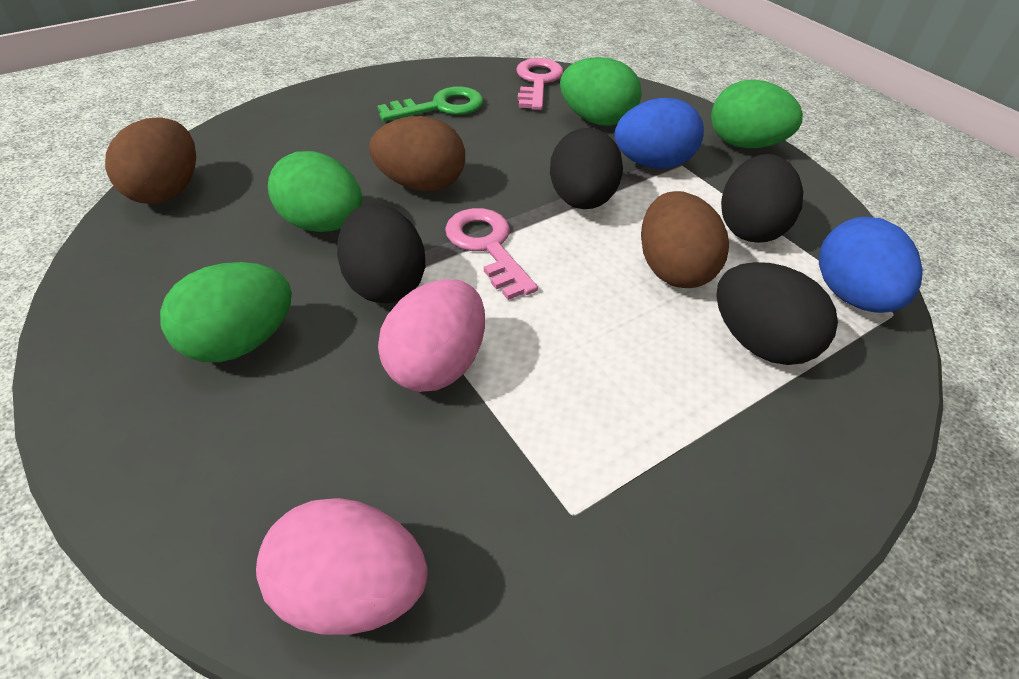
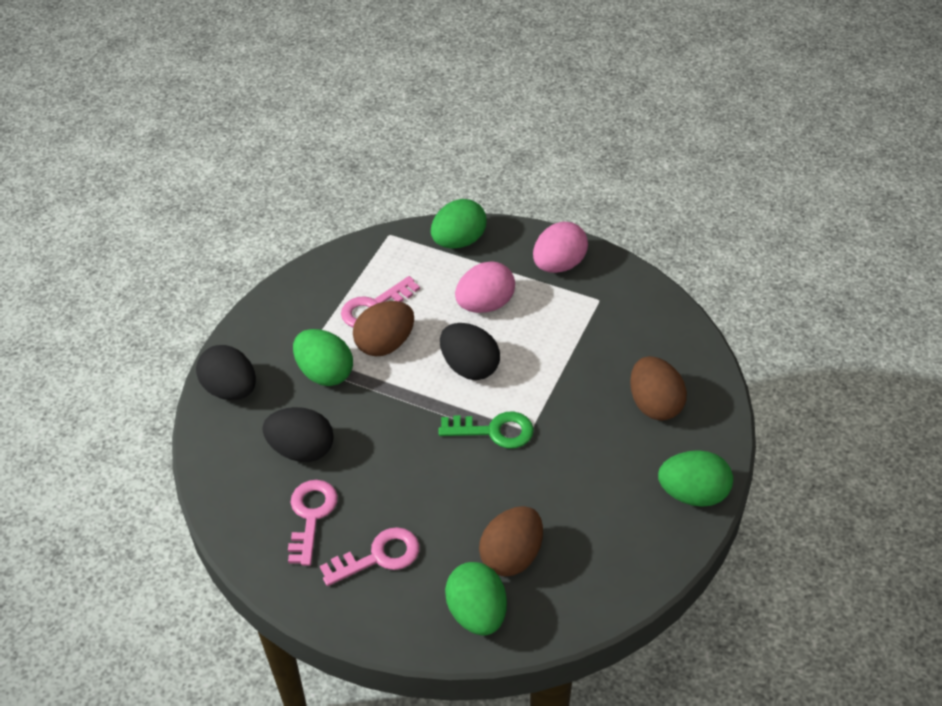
black egg: 4 -> 3
blue egg: 2 -> 0
pink key: 2 -> 3

